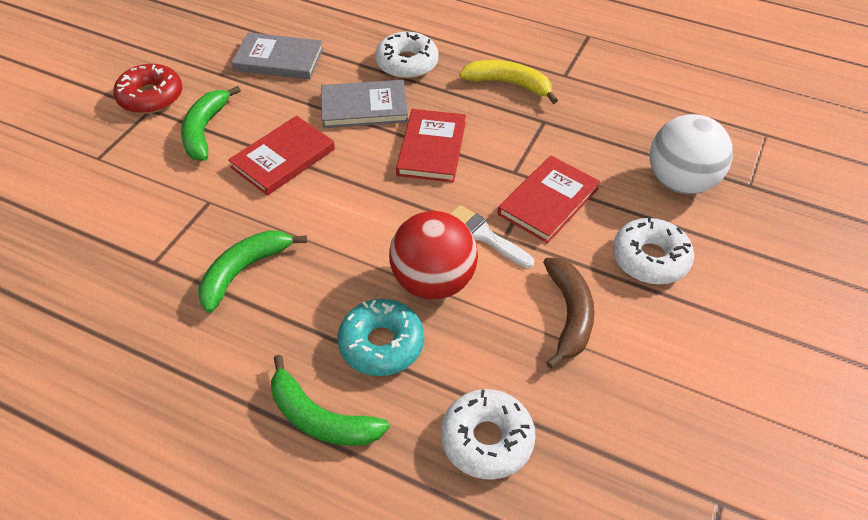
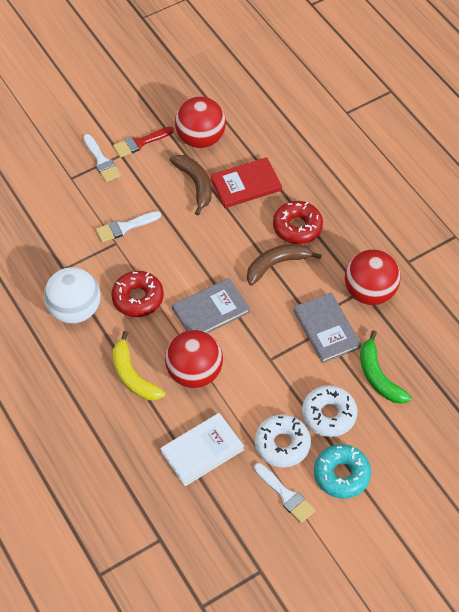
brown banana: 1 -> 2
green banana: 3 -> 1
red ball: 1 -> 3
red book: 3 -> 1
red brush: 0 -> 1
red donut: 1 -> 2
white book: 0 -> 1
white brush: 1 -> 3
white donut: 3 -> 2

